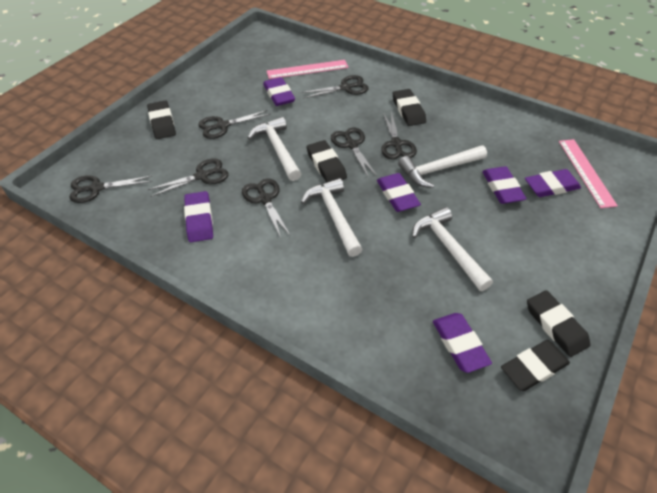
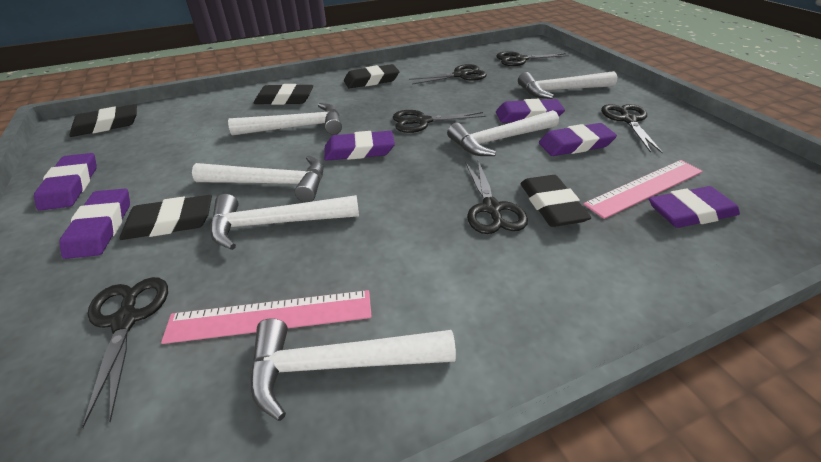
black scissors: 7 -> 6
white hammer: 4 -> 6

